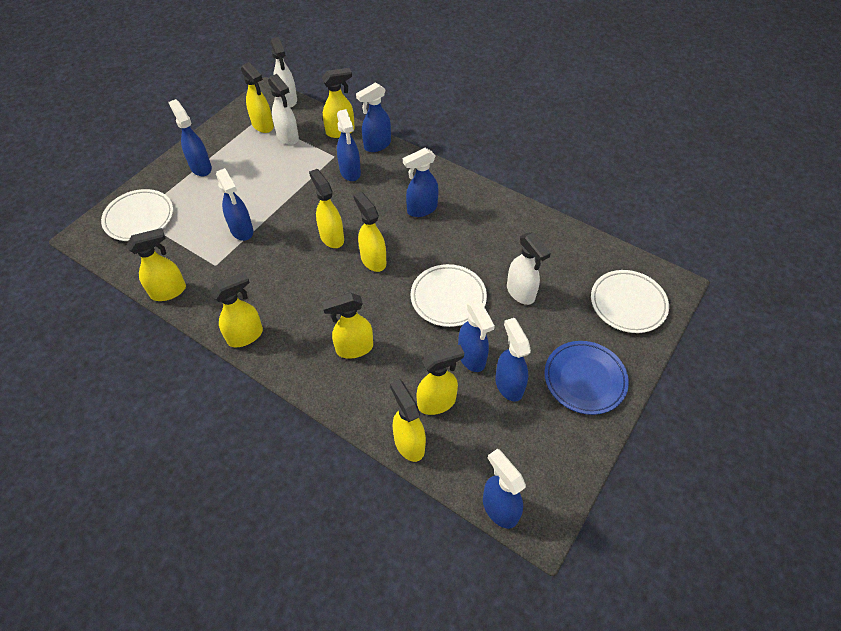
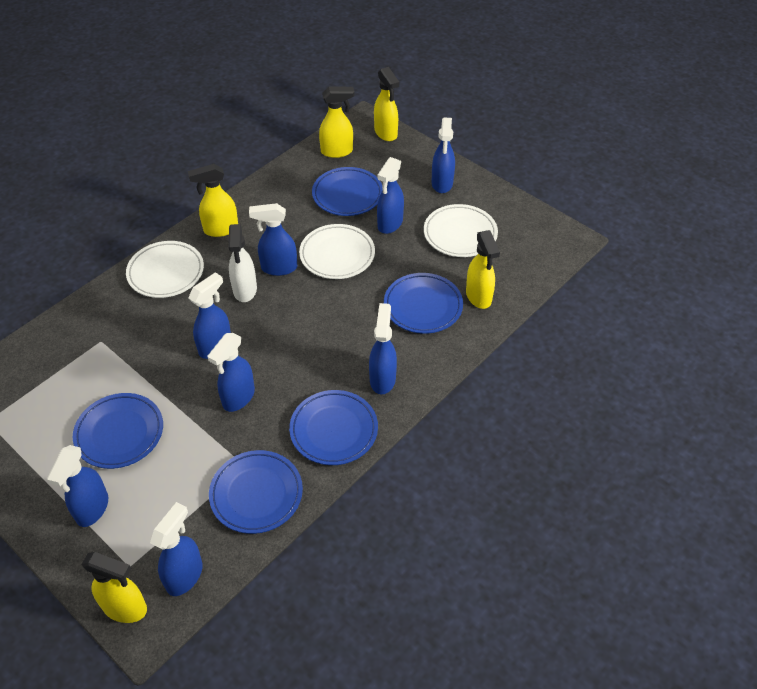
blue plate: 1 -> 5
white spray bottle: 3 -> 1
yellow spray bottle: 9 -> 5

